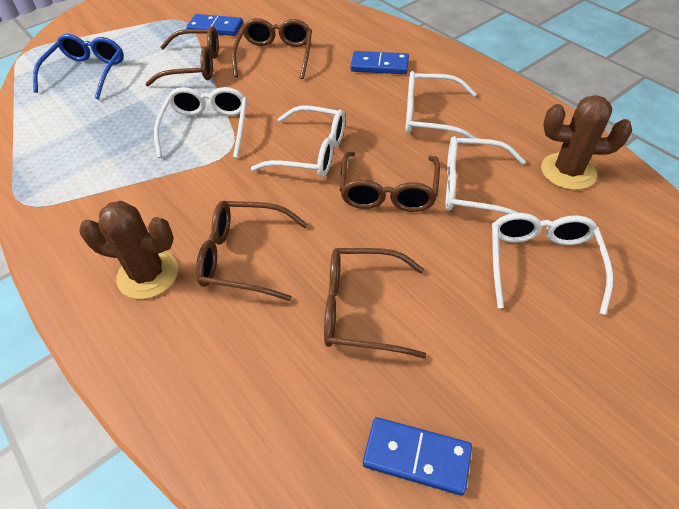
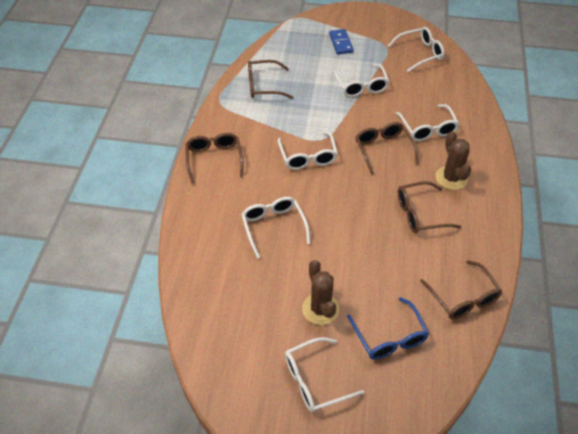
blue domino: 3 -> 1
white glasses: 5 -> 6

